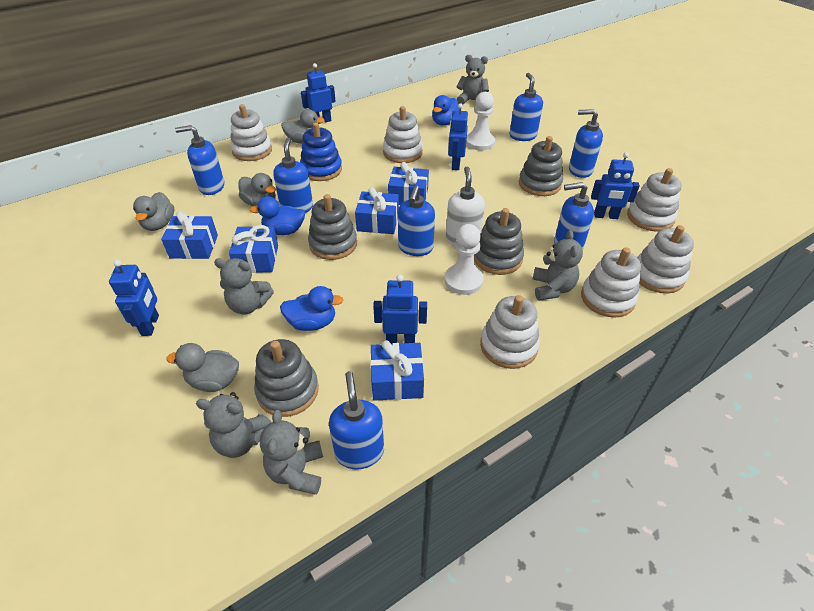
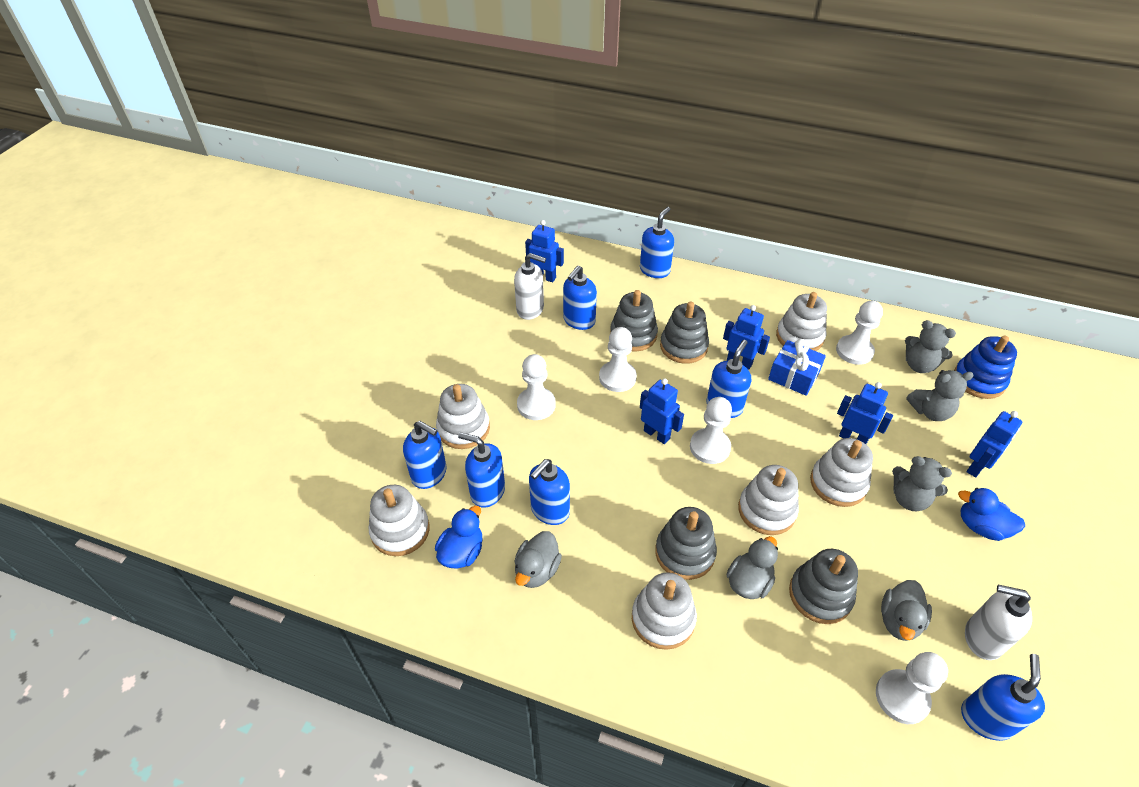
blue duck: 3 -> 2
blue gift: 5 -> 1
grey duck: 4 -> 3
grey teddy bear: 5 -> 3
white pawn: 2 -> 5
white soap dispenser: 1 -> 2

